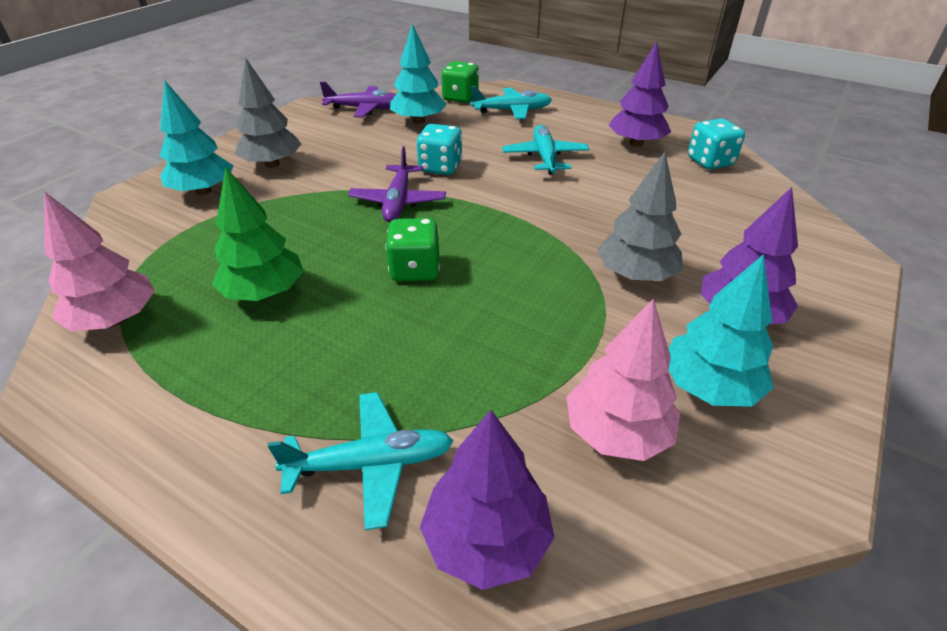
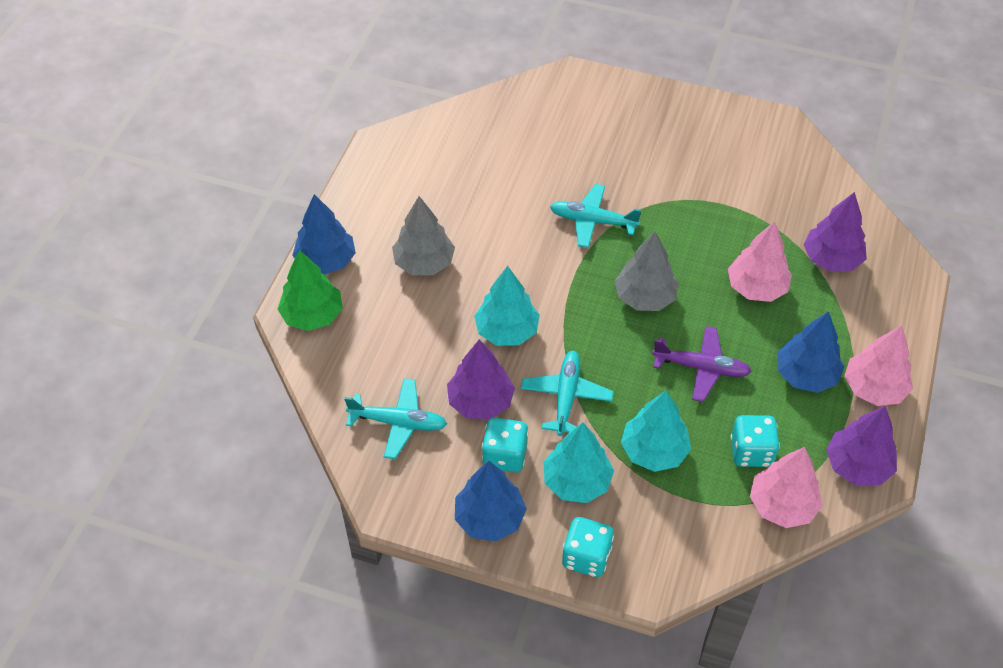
blue tree: 0 -> 3
green dice: 2 -> 0
pink tree: 2 -> 3
purple plane: 2 -> 1
turquoise dice: 2 -> 3

